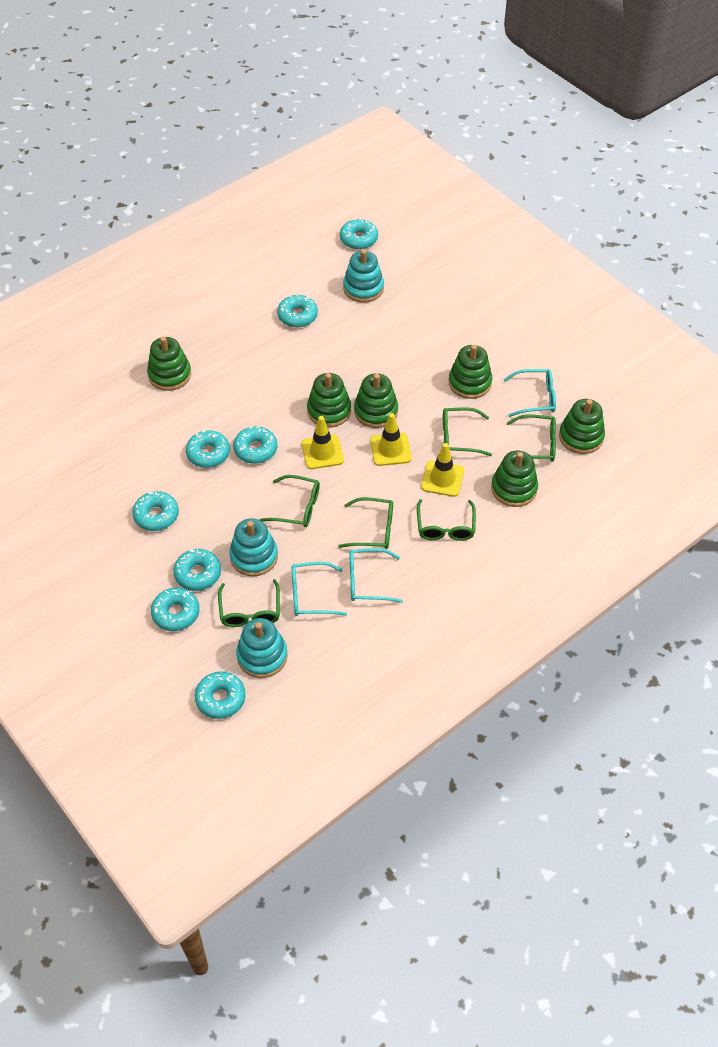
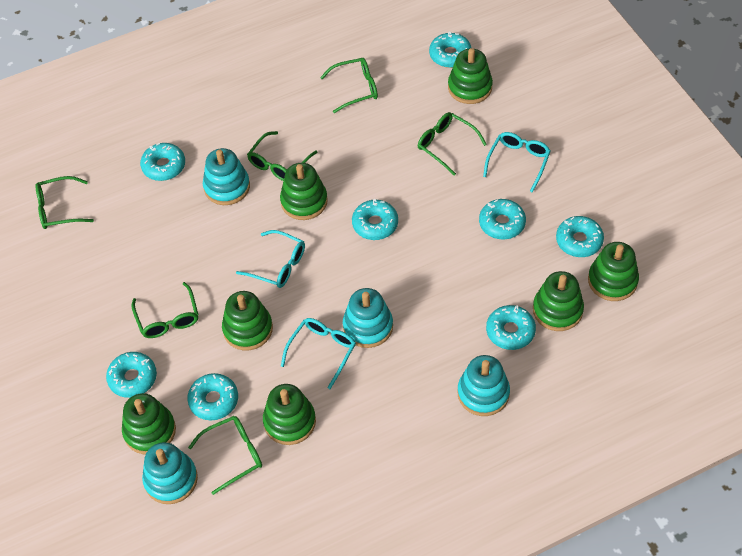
green stacking toy: 6 -> 7
turquoise stacking toy: 3 -> 4
yellow traffic cone: 3 -> 0

